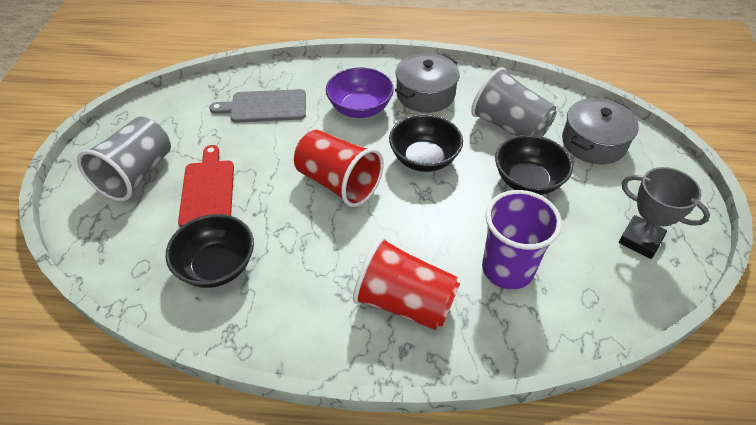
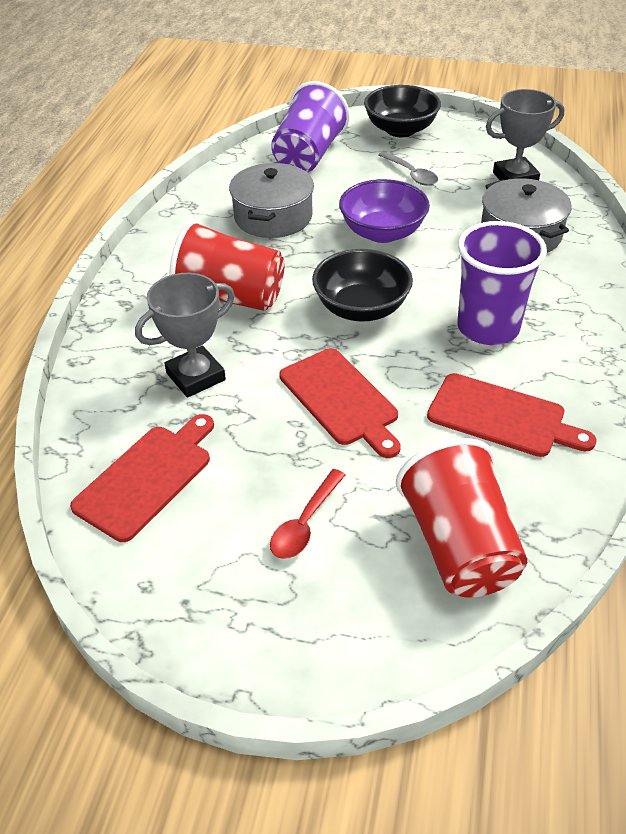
black bowl: 3 -> 2
grey cup: 2 -> 0
grey cutting board: 1 -> 0
grey spoon: 0 -> 1
grey trophy: 1 -> 2
purple cup: 1 -> 2
red cutting board: 1 -> 3
red spoon: 0 -> 1

